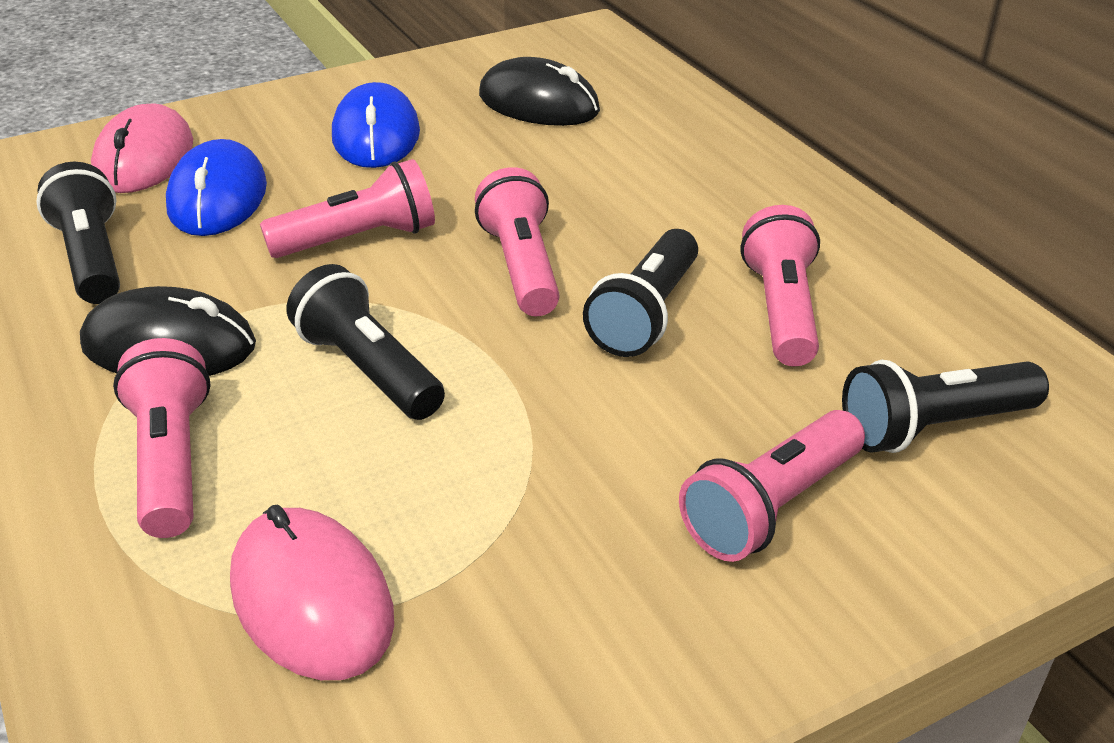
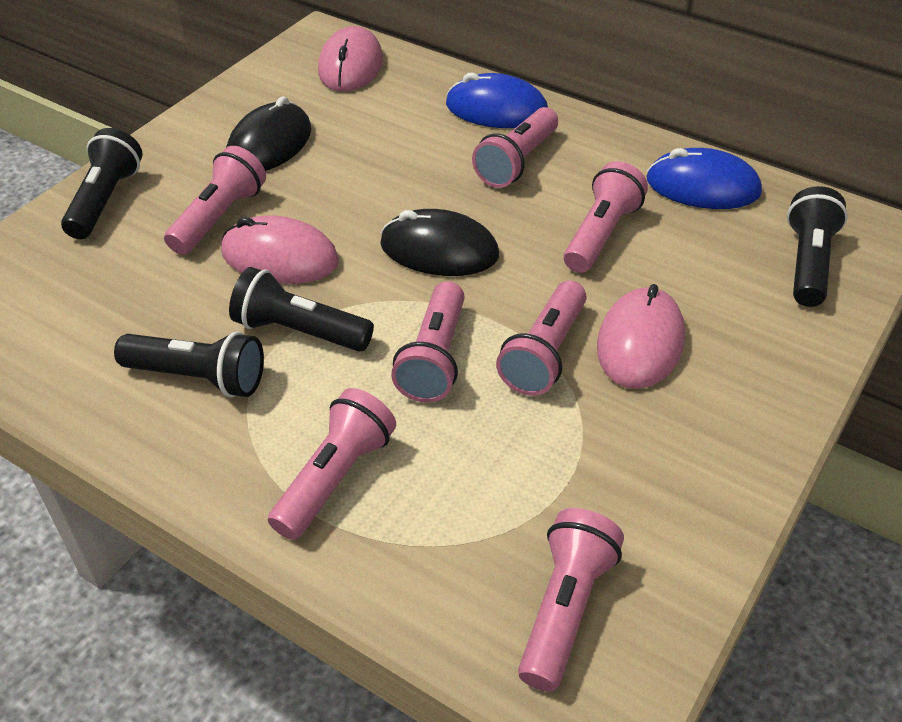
pink flashlight: 5 -> 7
pink mouse: 2 -> 3

